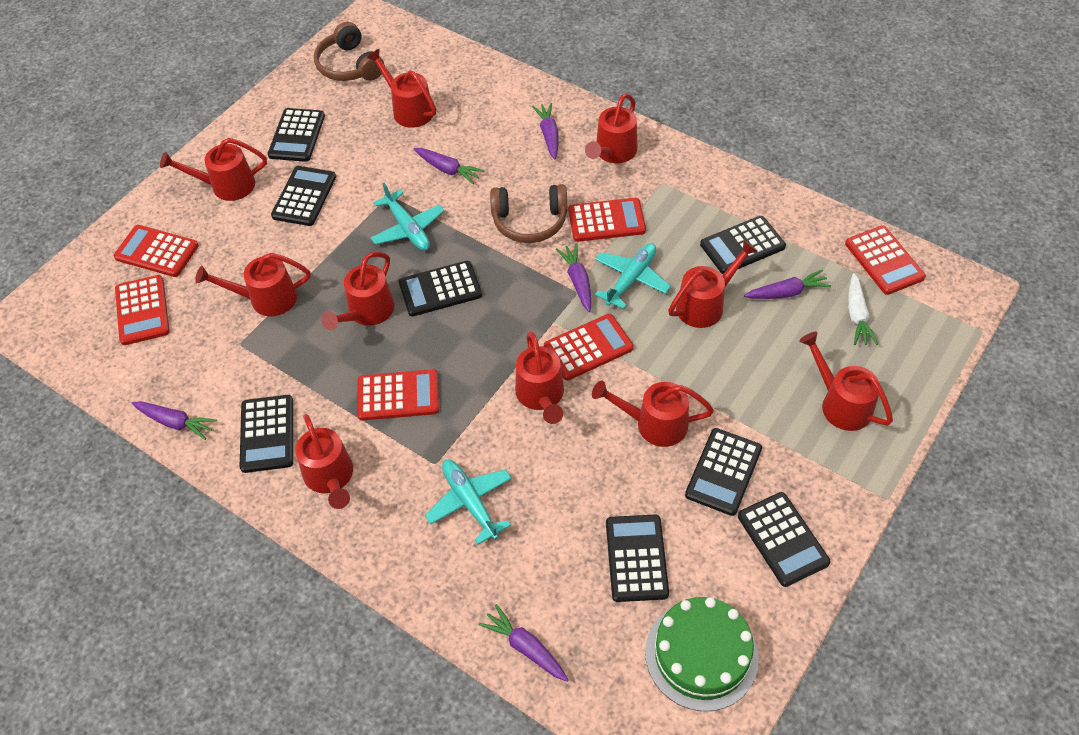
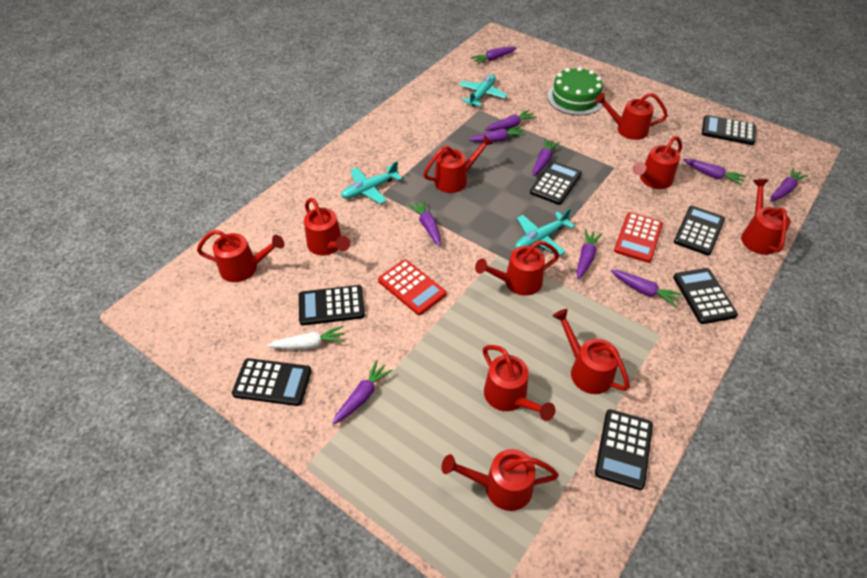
black calculator: 8 -> 7
brown headphones: 2 -> 0
purple carrot: 6 -> 10
red calculator: 6 -> 2

